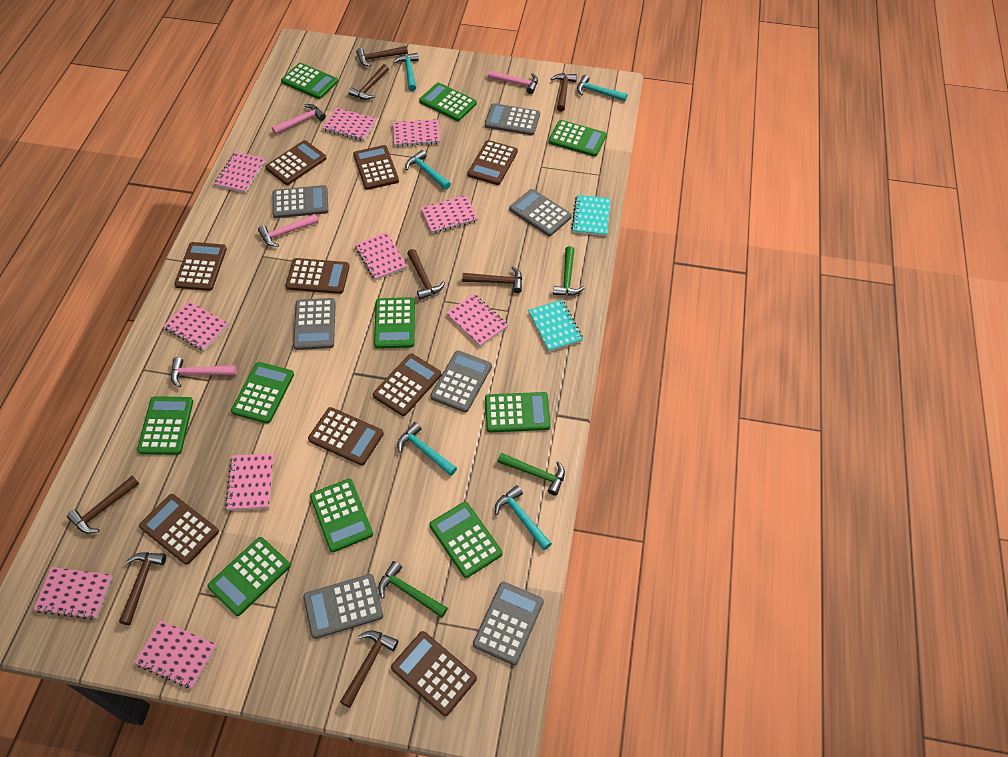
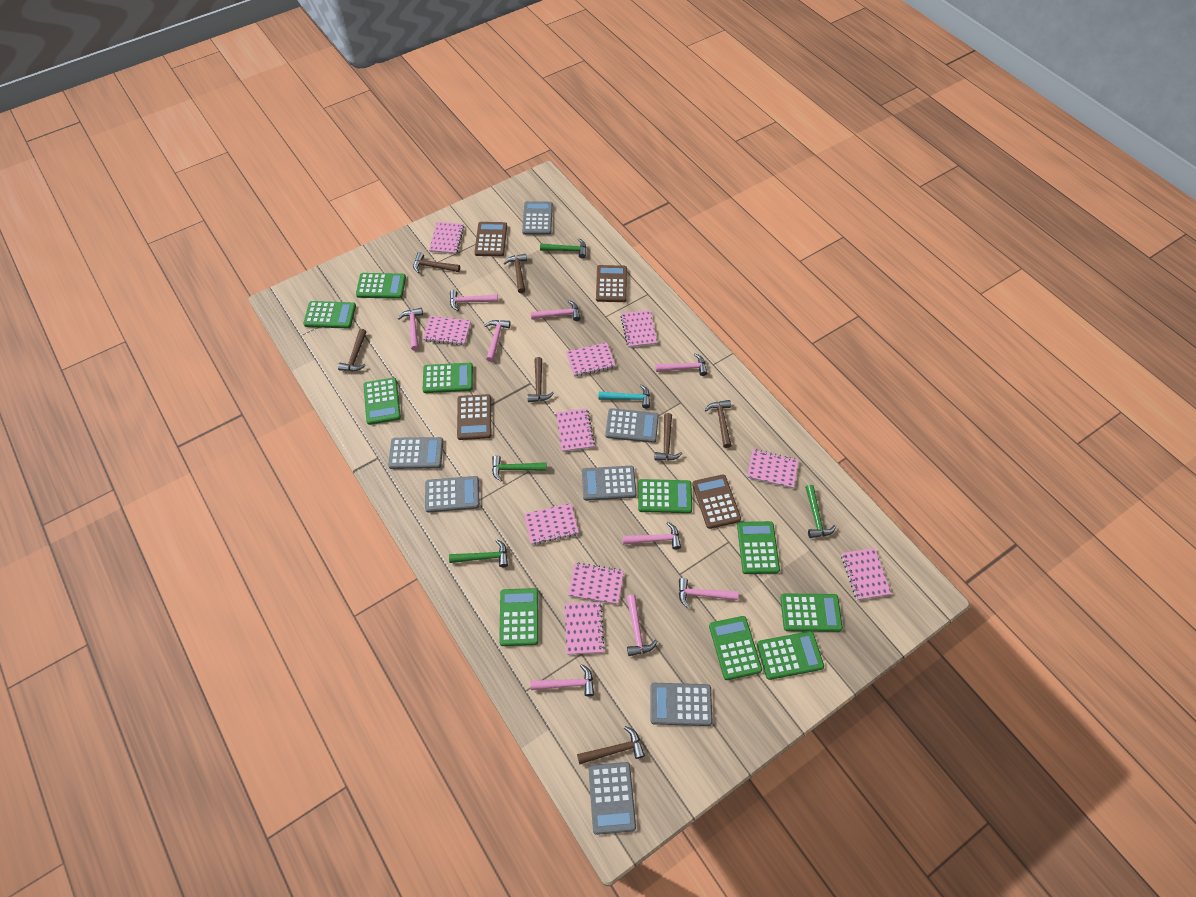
brown calculator: 9 -> 4
brown hammer: 8 -> 7
green hammer: 3 -> 4
pink hammer: 4 -> 9
turquoise hammer: 5 -> 1
turquoise notebook: 2 -> 0

